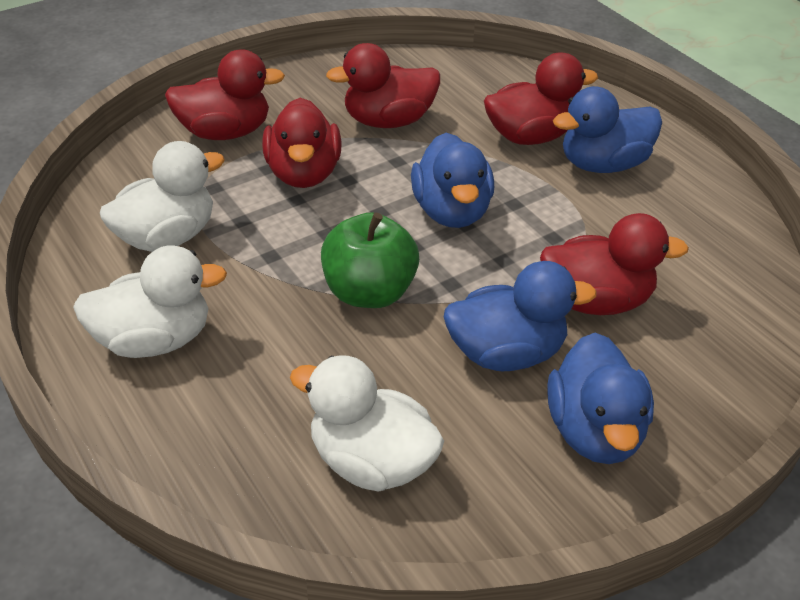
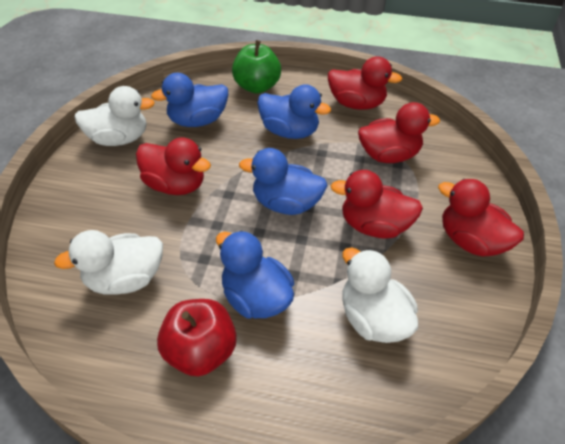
red apple: 0 -> 1

